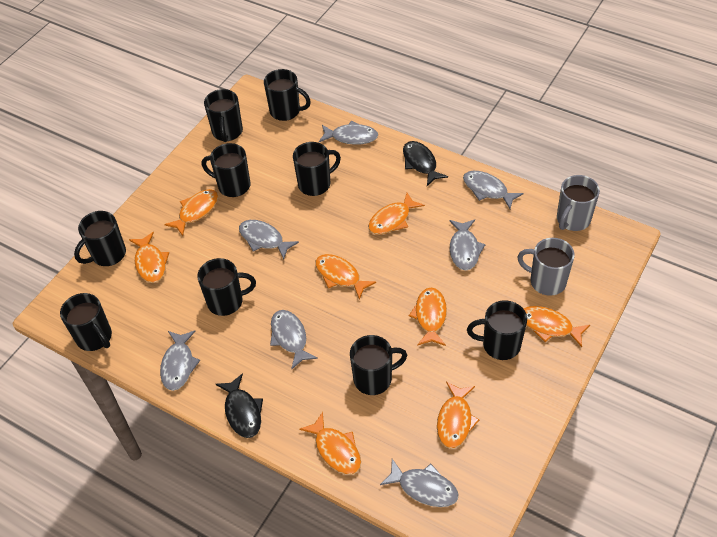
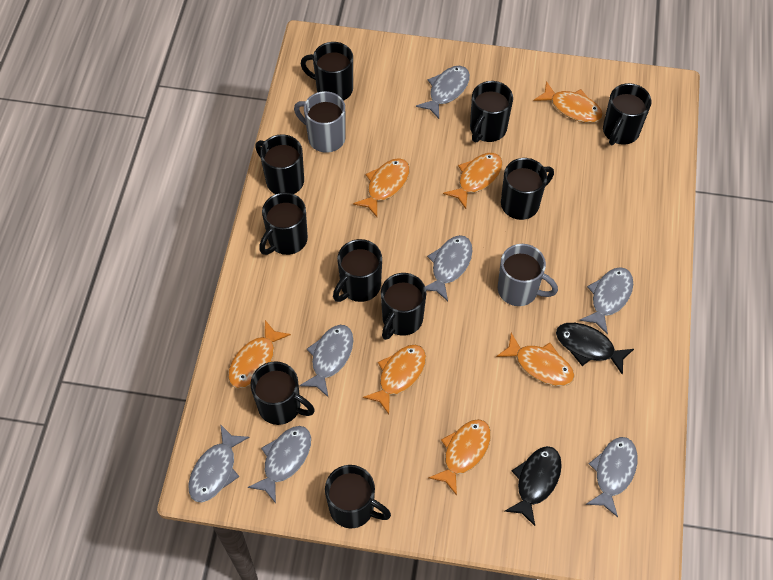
black mug: 9 -> 10
orange fish: 8 -> 7

